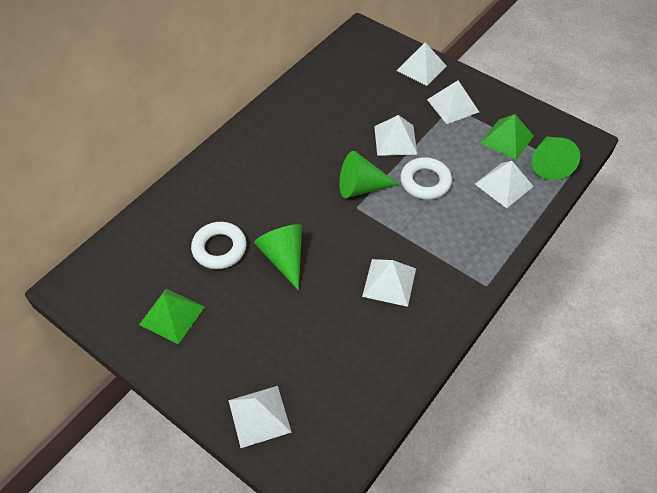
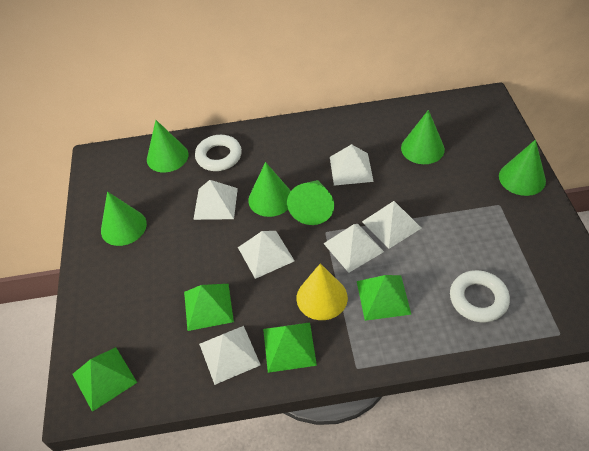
green cone: 3 -> 6
green pyramid: 2 -> 4
yellow cone: 0 -> 1

